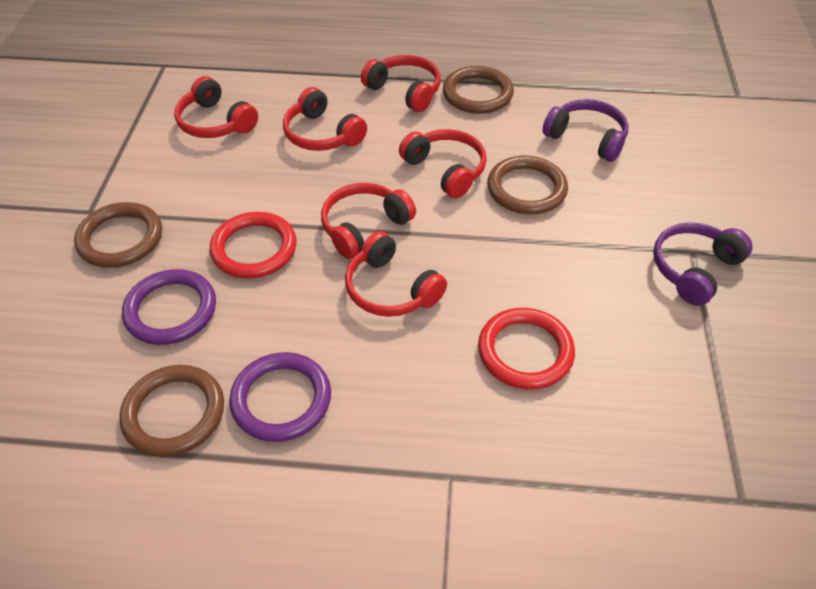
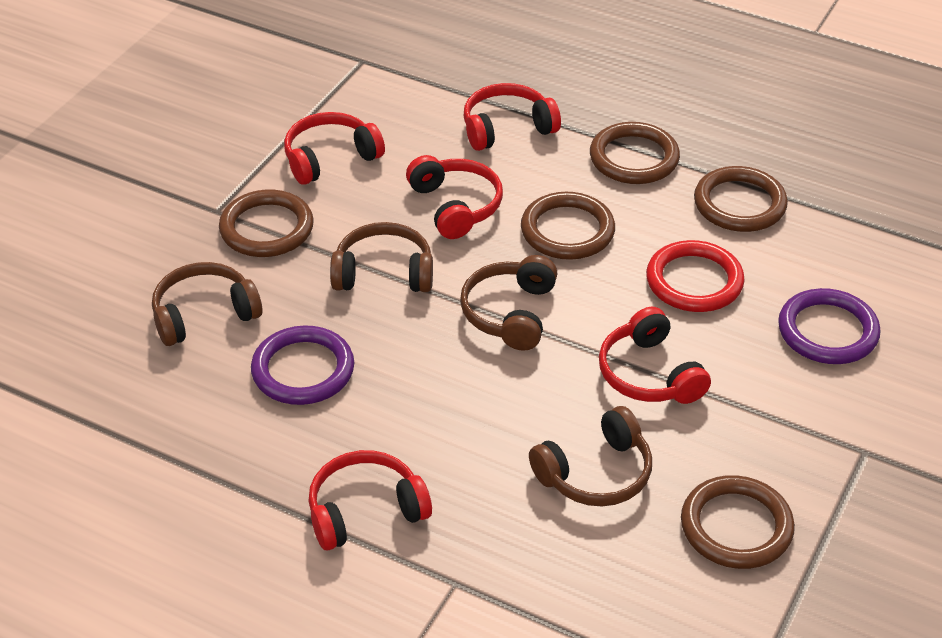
brown headphones: 0 -> 4
brown ring: 4 -> 5
purple headphones: 2 -> 0
red headphones: 6 -> 5
red ring: 2 -> 1

